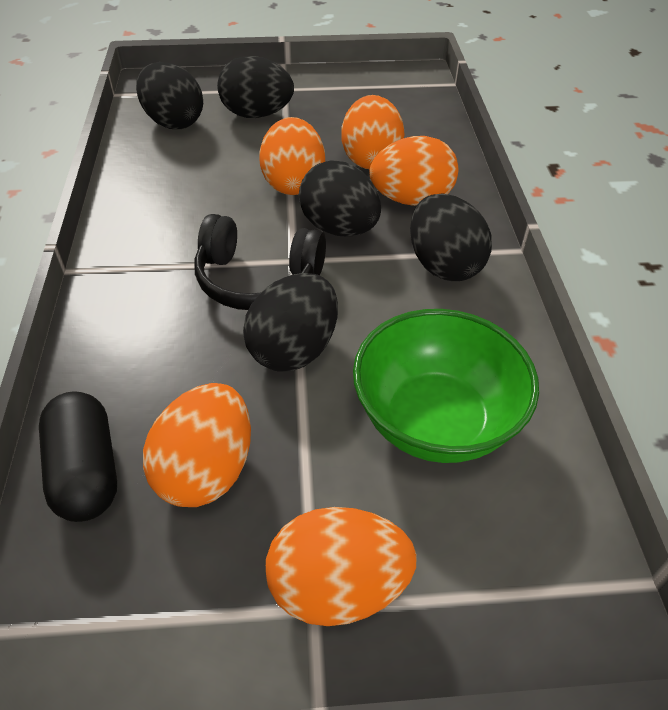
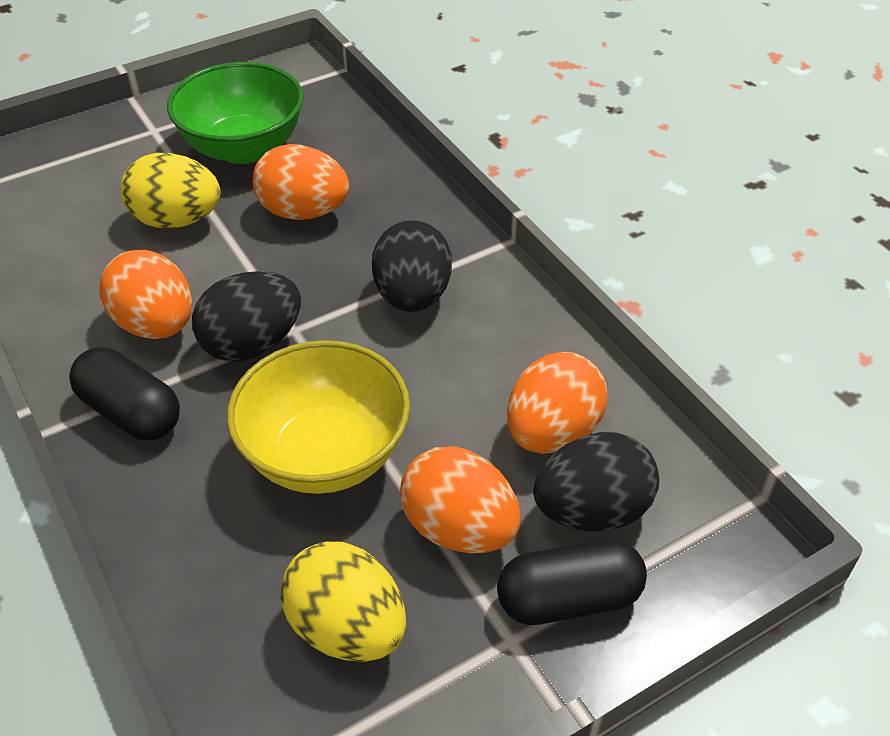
black capsule: 1 -> 2
black egg: 5 -> 3
black headphones: 1 -> 0
orange egg: 5 -> 4
yellow bowl: 0 -> 1
yellow egg: 0 -> 2

